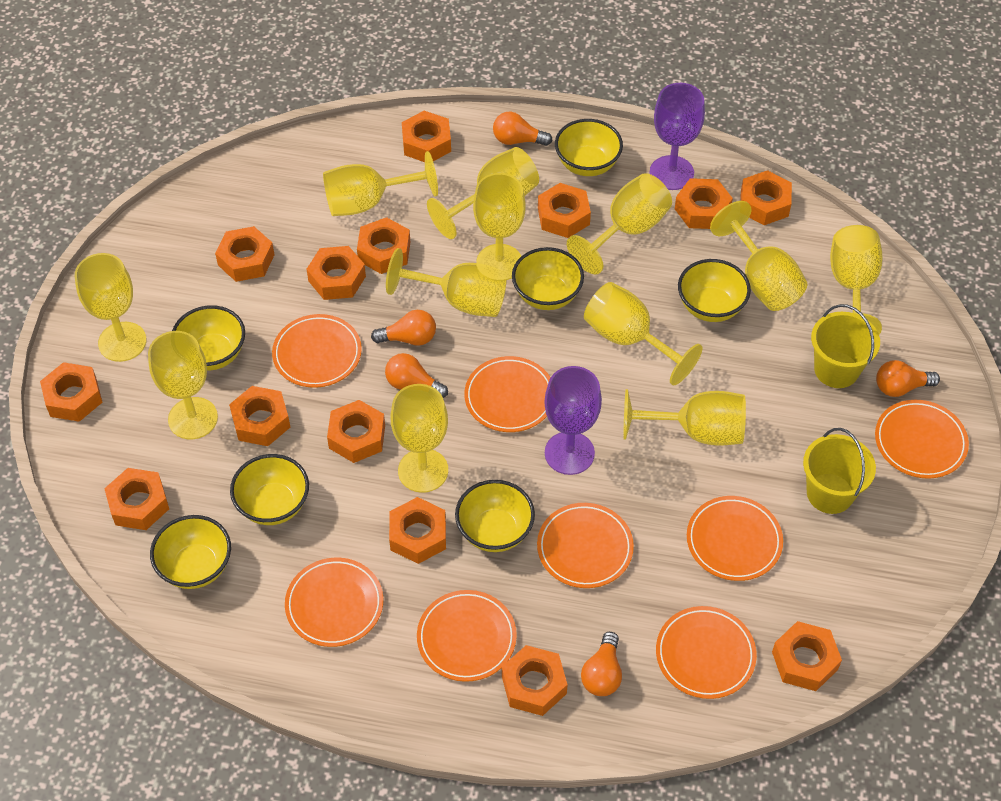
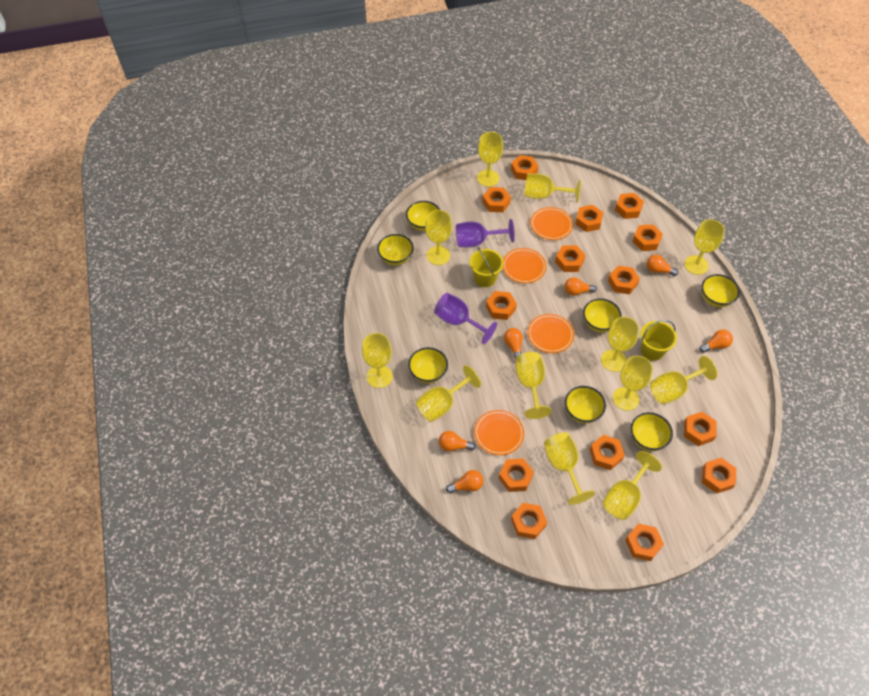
orange light bulb: 5 -> 6
orange plate: 8 -> 4

